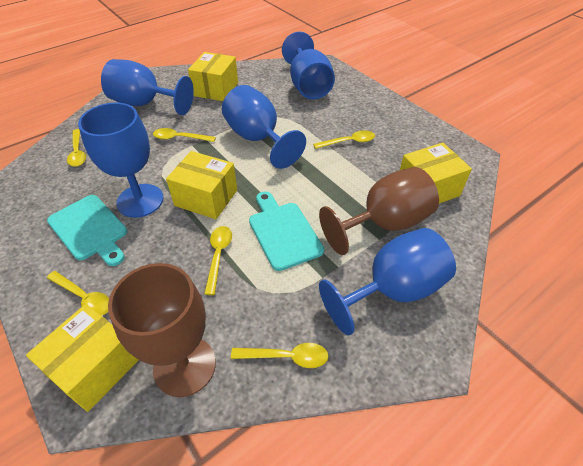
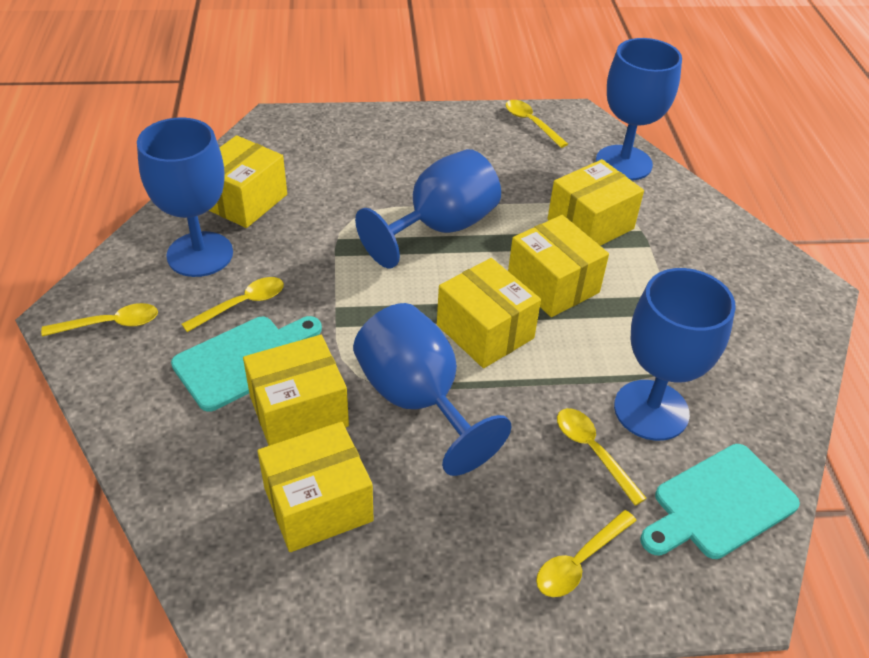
brown goblet: 2 -> 0
yellow box: 4 -> 6
yellow spoon: 6 -> 5

